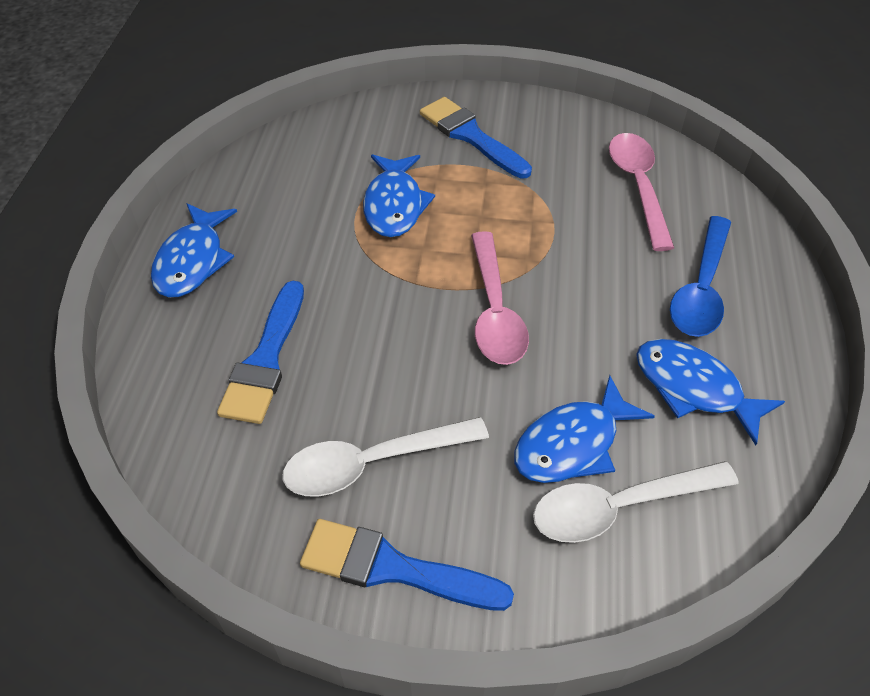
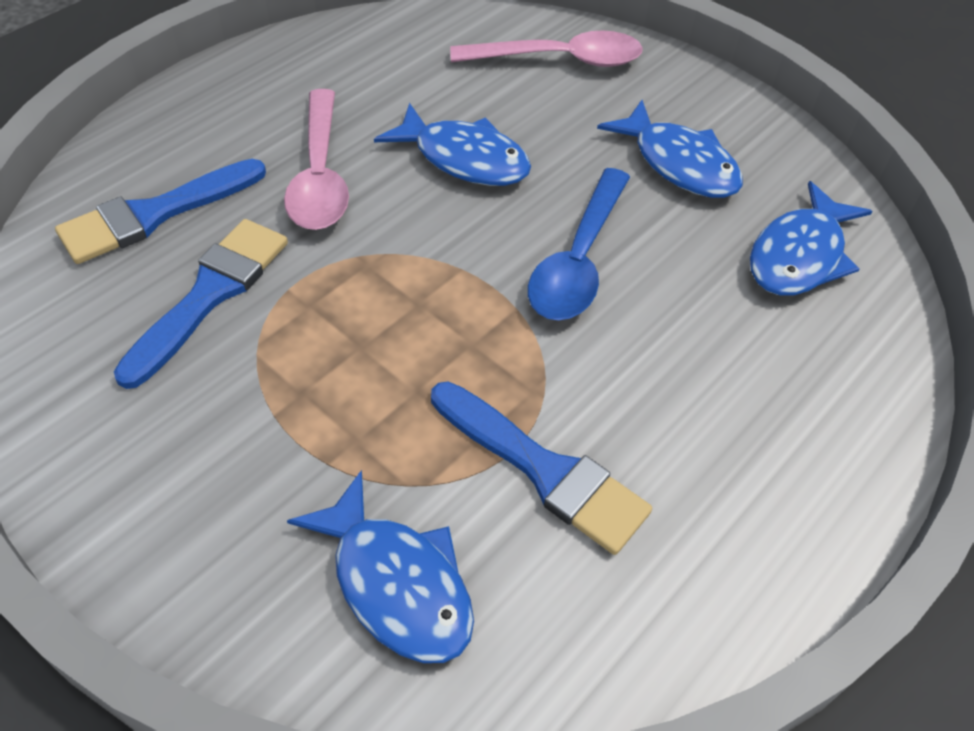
white spoon: 2 -> 0

